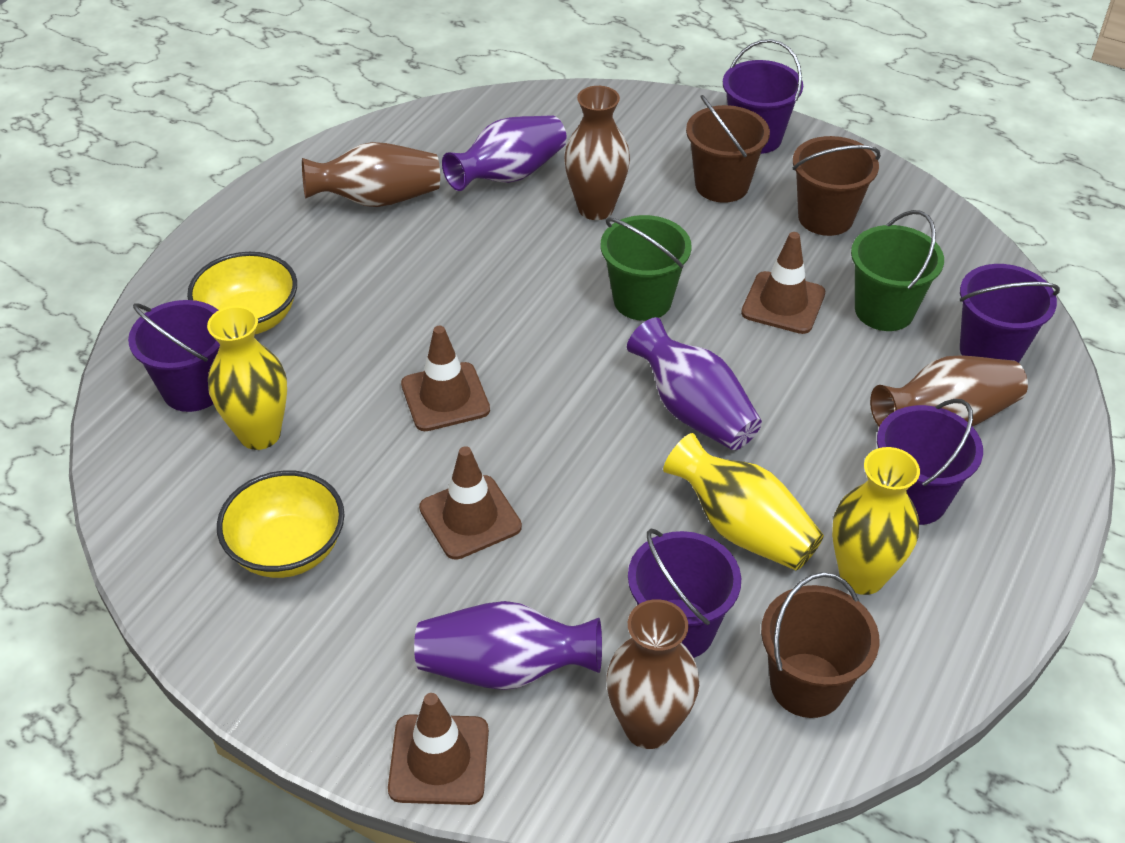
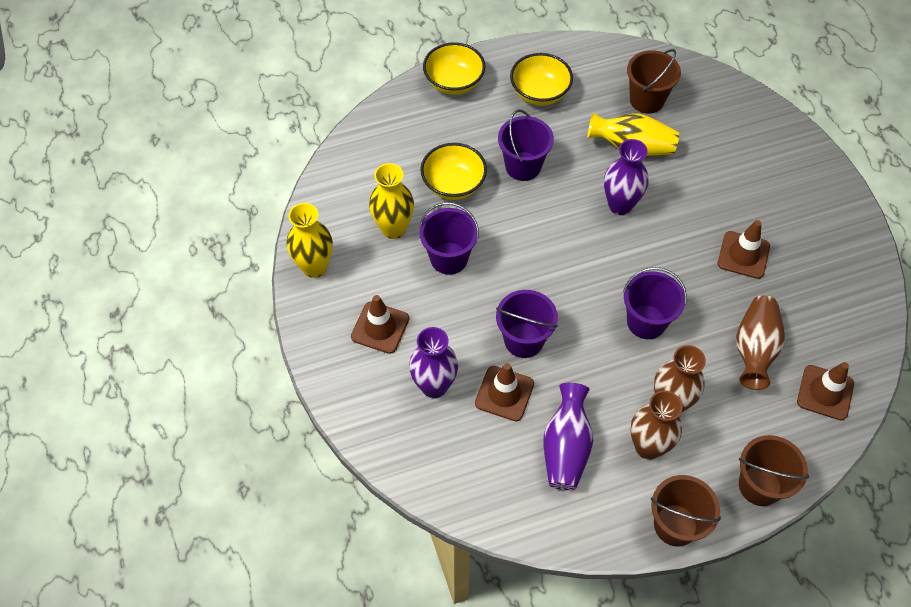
brown vase: 4 -> 3
green bucket: 2 -> 0
purple bucket: 5 -> 4
yellow bowl: 2 -> 3

